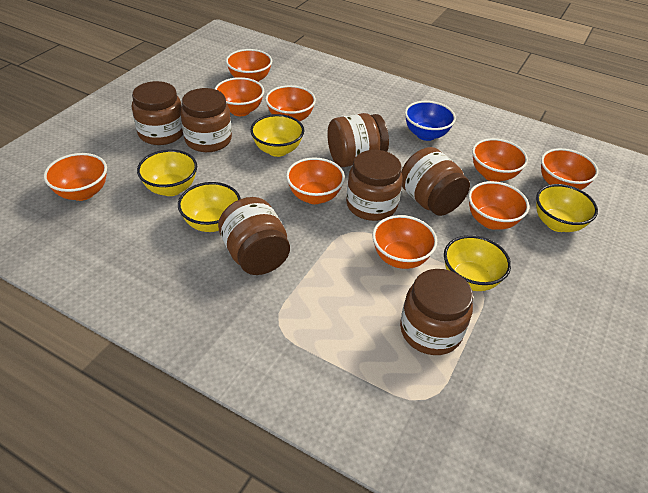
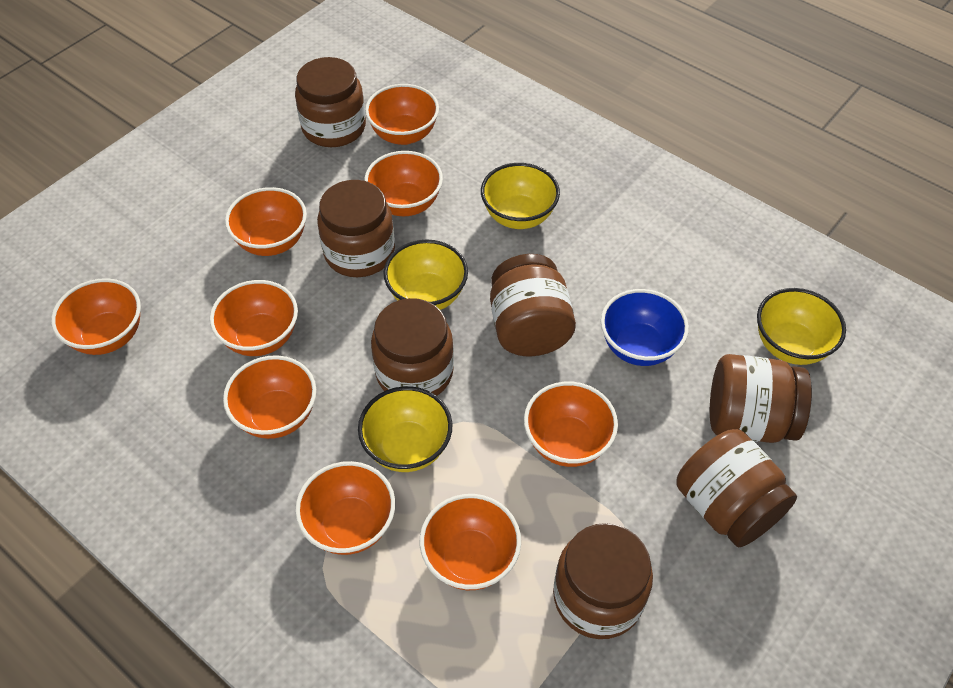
yellow bowl: 5 -> 4

